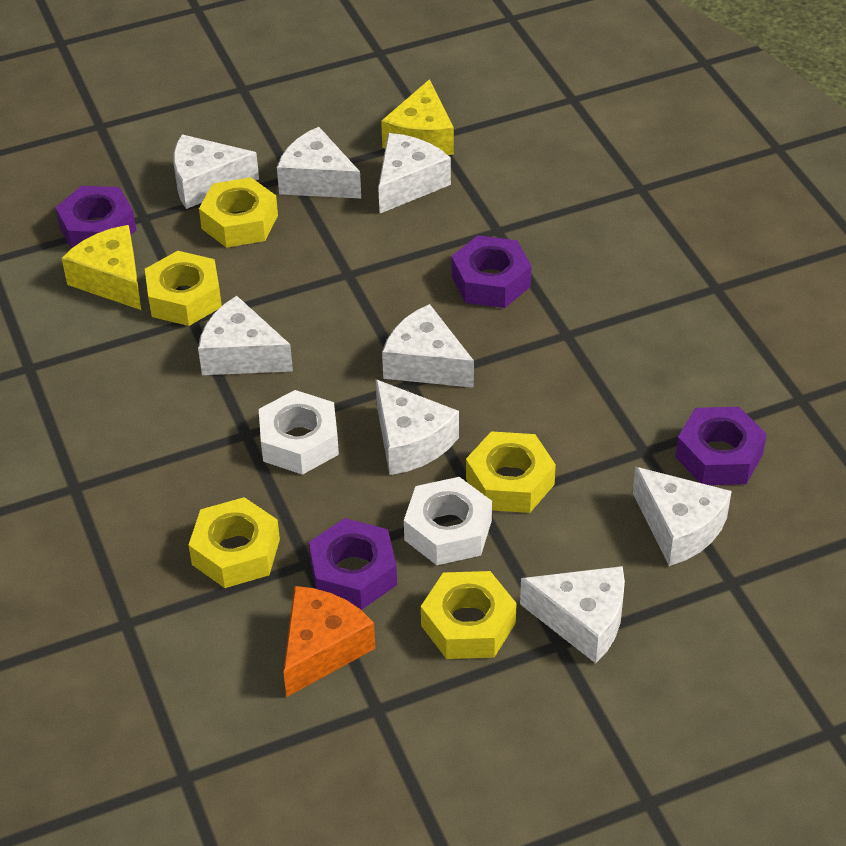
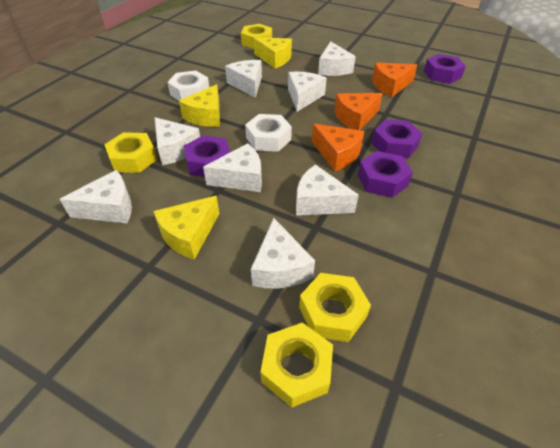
orange cheese: 1 -> 3
yellow cheese: 2 -> 3
yellow nut: 5 -> 4

